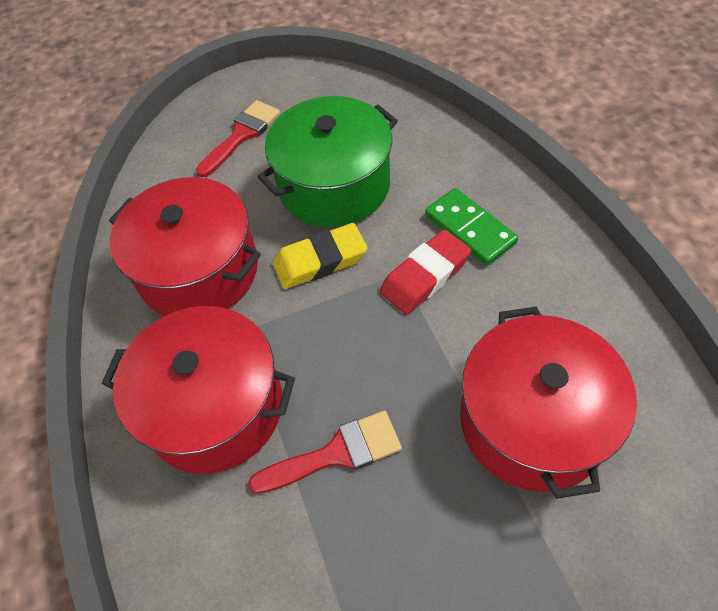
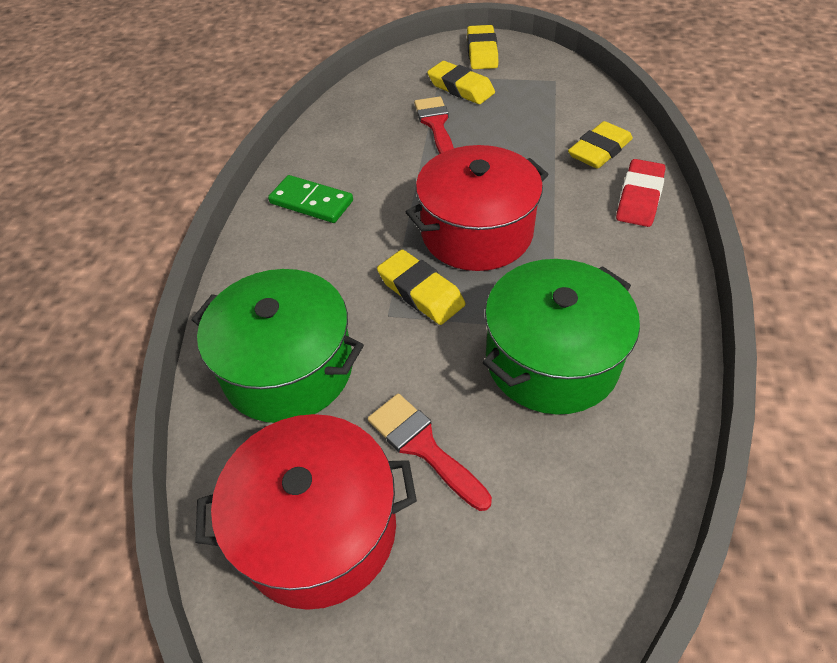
green pot: 1 -> 2
red pot: 3 -> 2
yellow eraser: 1 -> 4

